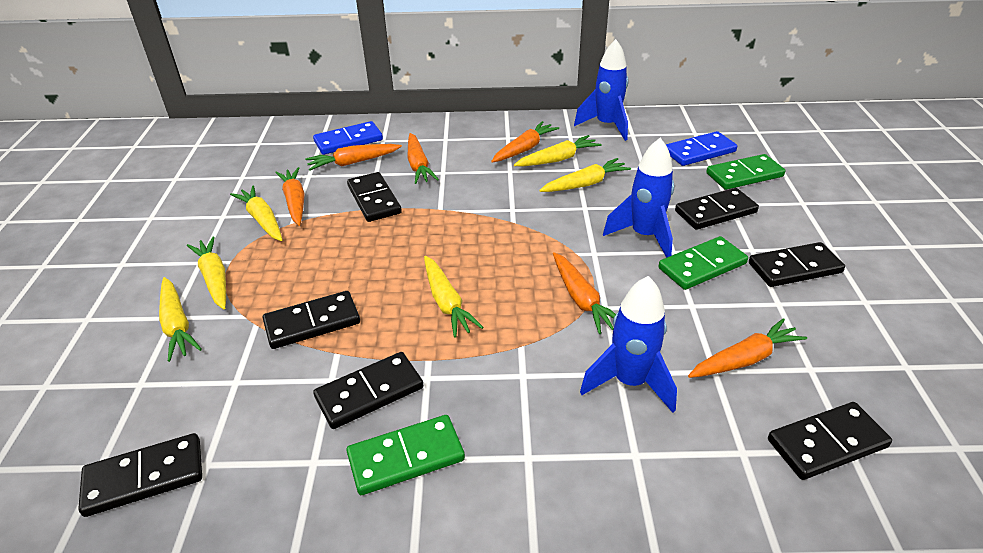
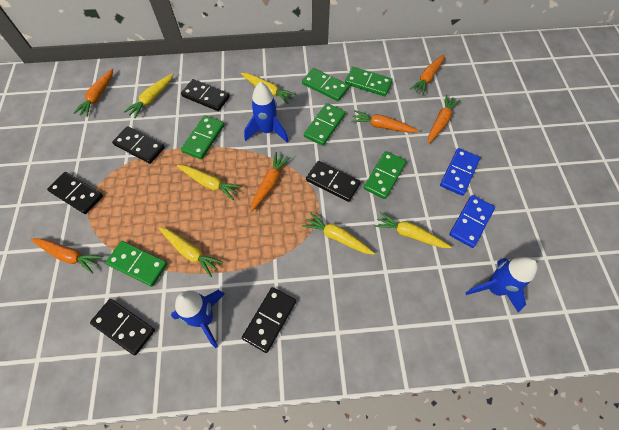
black domino: 7 -> 6
green domino: 3 -> 6

